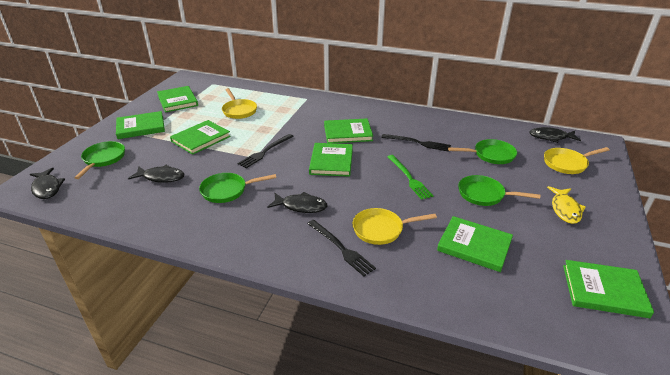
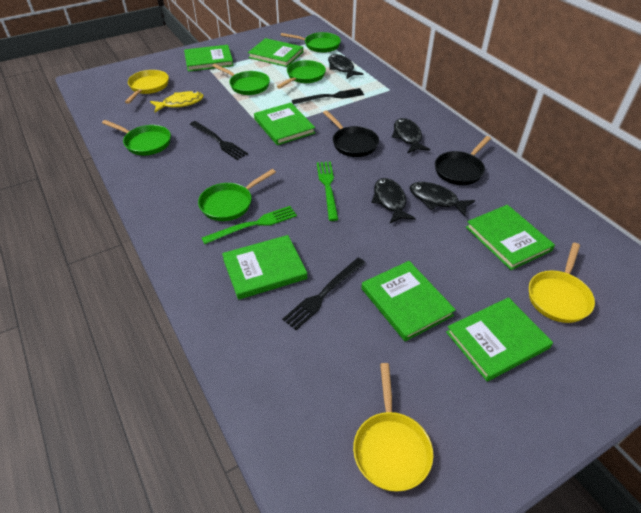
black pan: 0 -> 2
green fork: 1 -> 2
green pan: 4 -> 5

